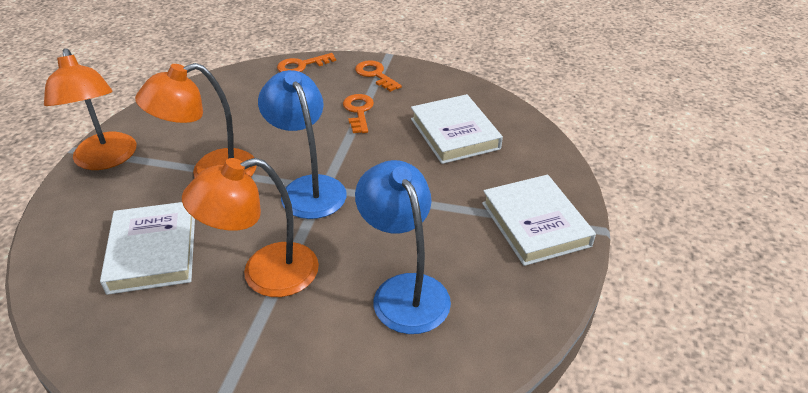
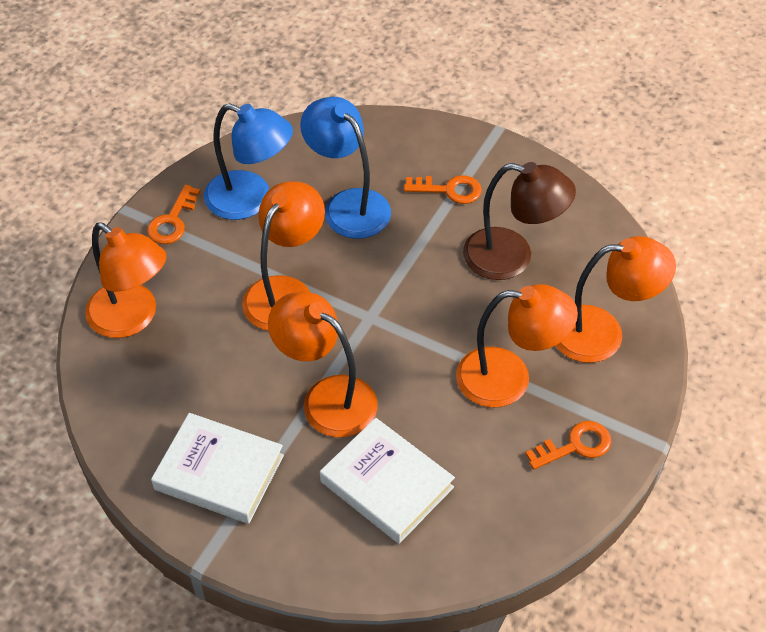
brown lamp: 0 -> 1
orange lamp: 3 -> 5
white book: 3 -> 2

